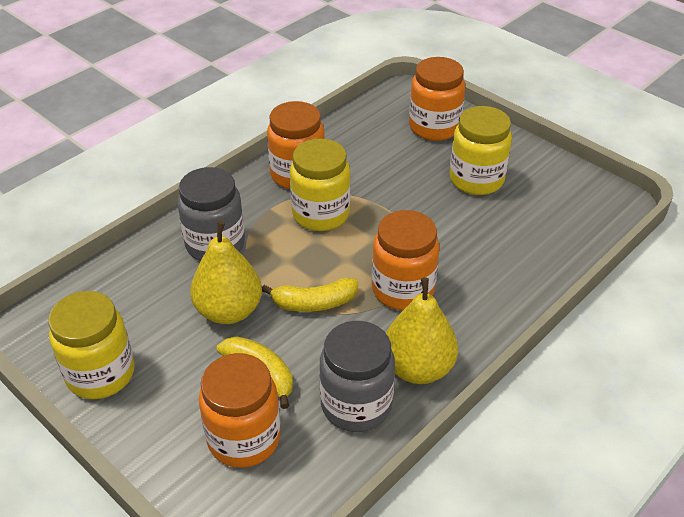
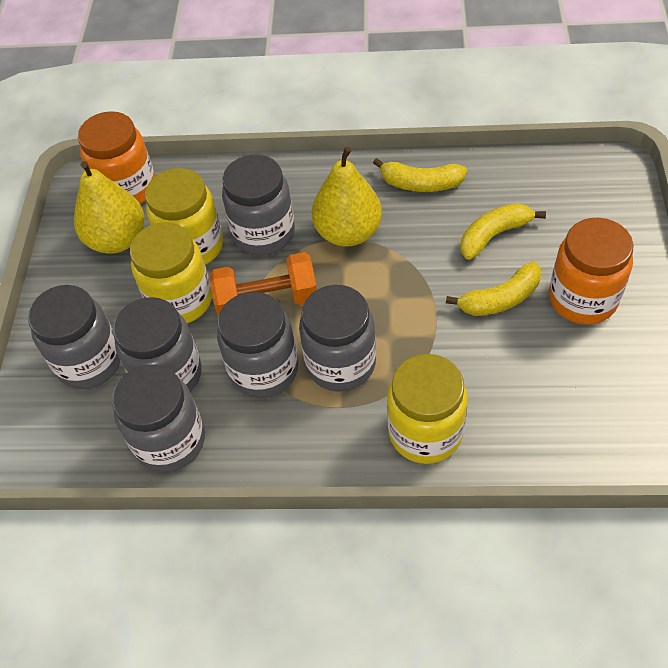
grey jar: 2 -> 6
orange dumbbell: 0 -> 1
orange jar: 4 -> 2
yellow banana: 2 -> 3

